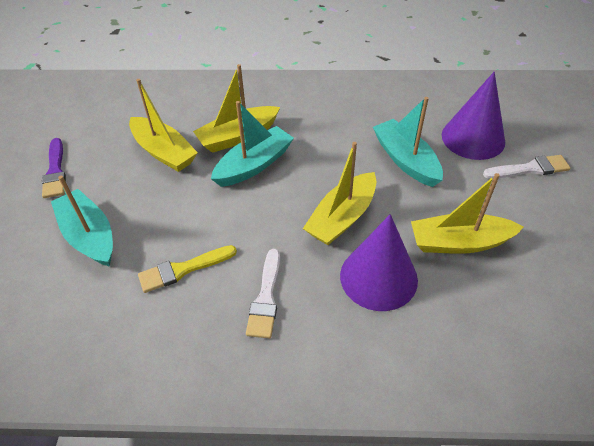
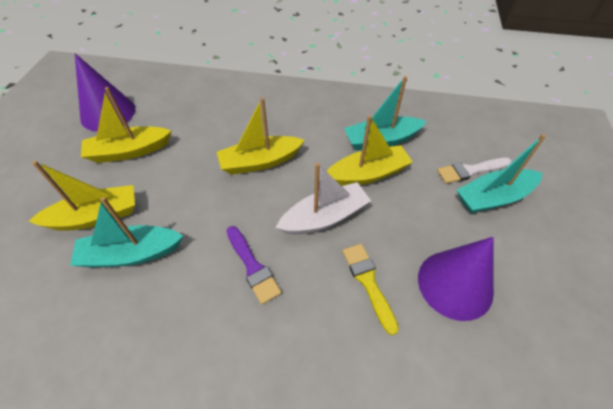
white boat: 0 -> 1
white brush: 2 -> 1

